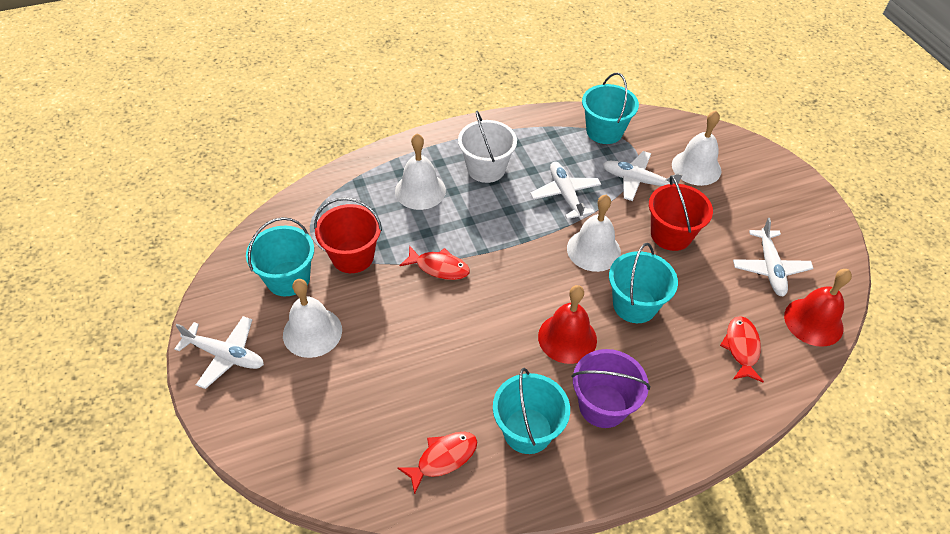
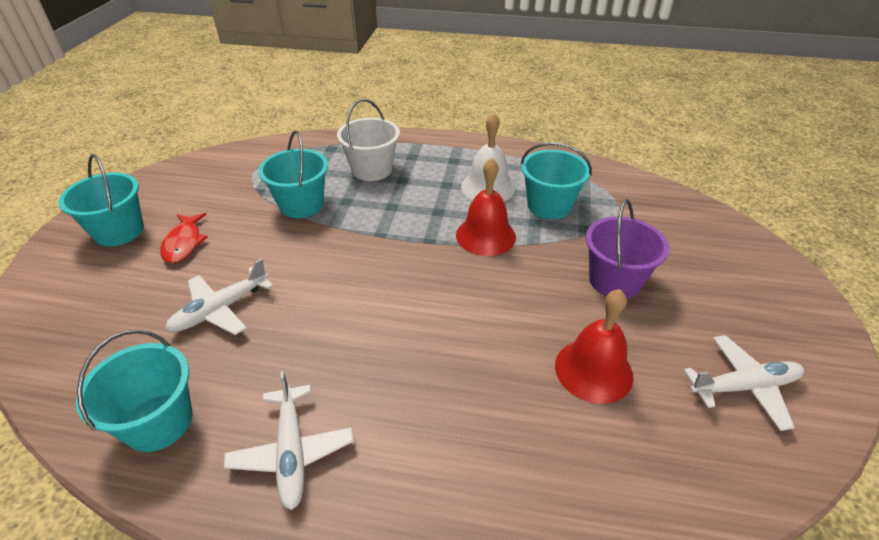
red bucket: 2 -> 0
red fish: 3 -> 1
white bell: 4 -> 1
white plane: 4 -> 3

